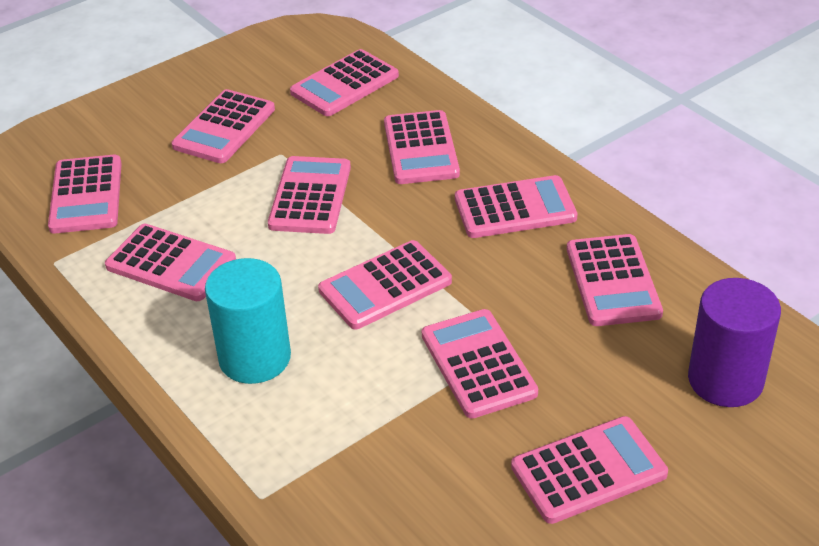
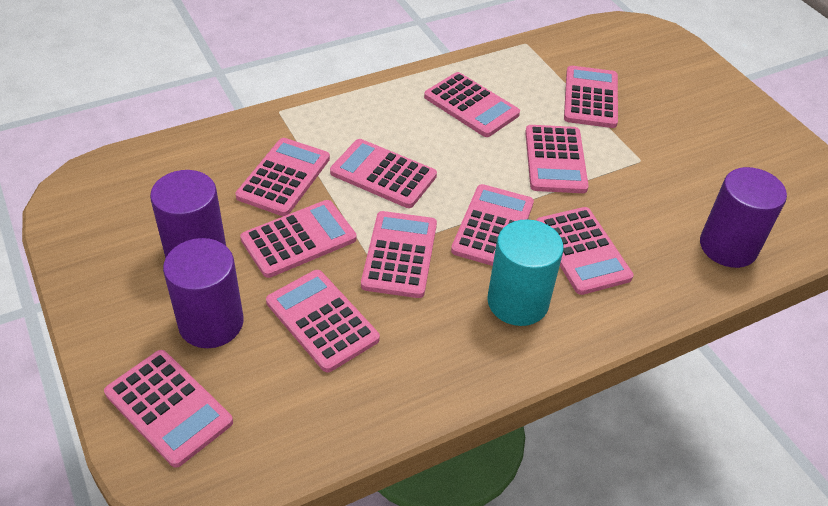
purple cylinder: 1 -> 3

